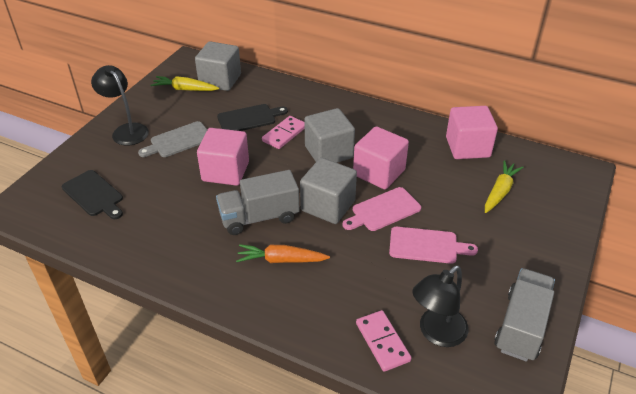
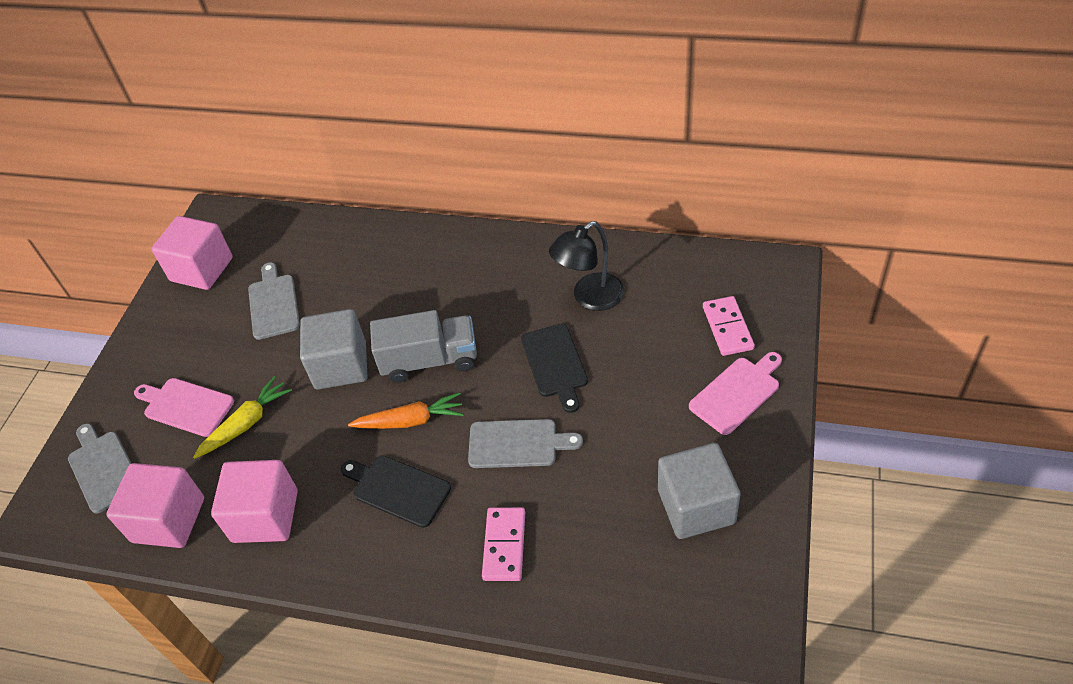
black lamp: 2 -> 1
grey cube: 3 -> 2
grey cutting board: 1 -> 3
grey truck: 2 -> 1
yellow carrot: 2 -> 1

